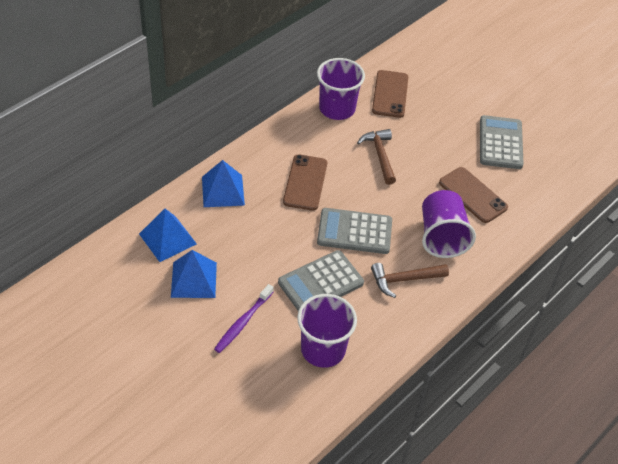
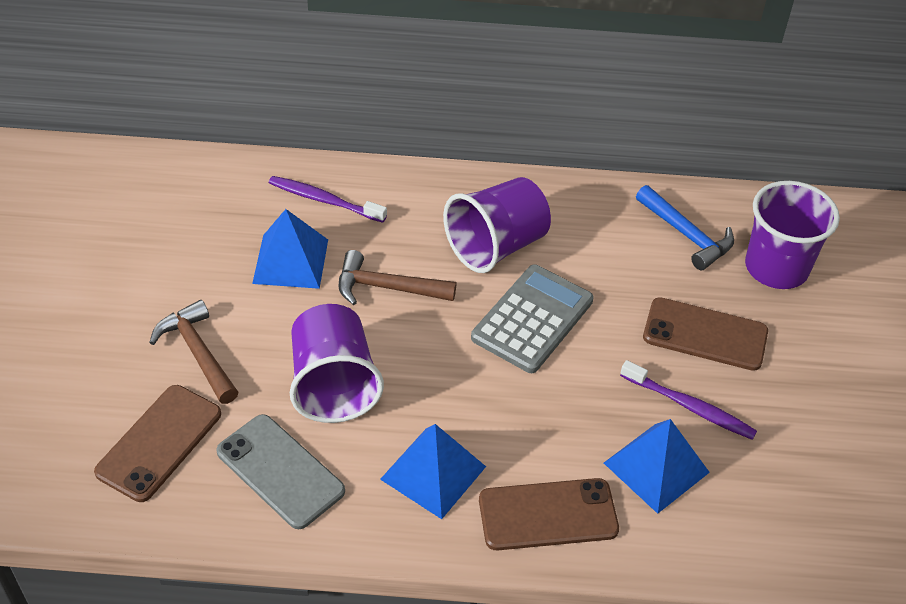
blue hammer: 0 -> 1
grey calculator: 3 -> 1
grey phone: 0 -> 1
purple toothbrush: 1 -> 2

